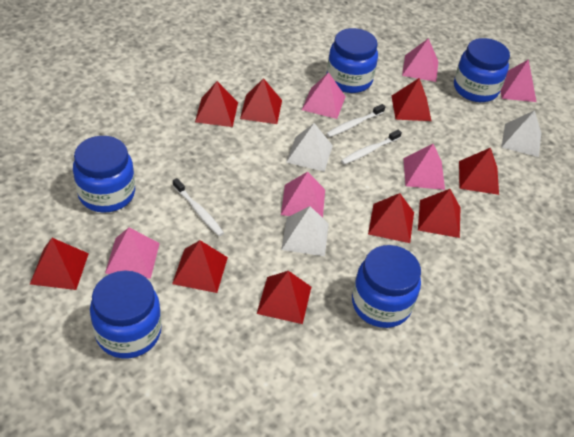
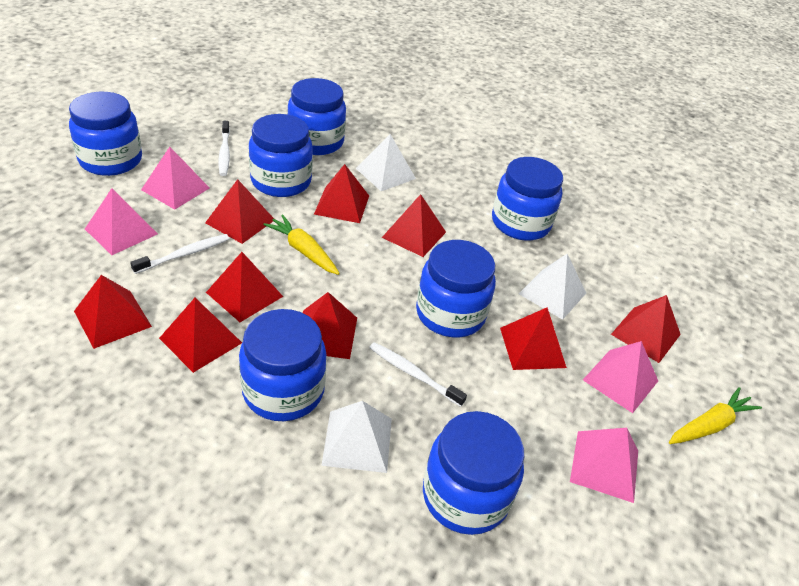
blue jar: 5 -> 7
pink pyramid: 6 -> 4
yellow carrot: 0 -> 2

